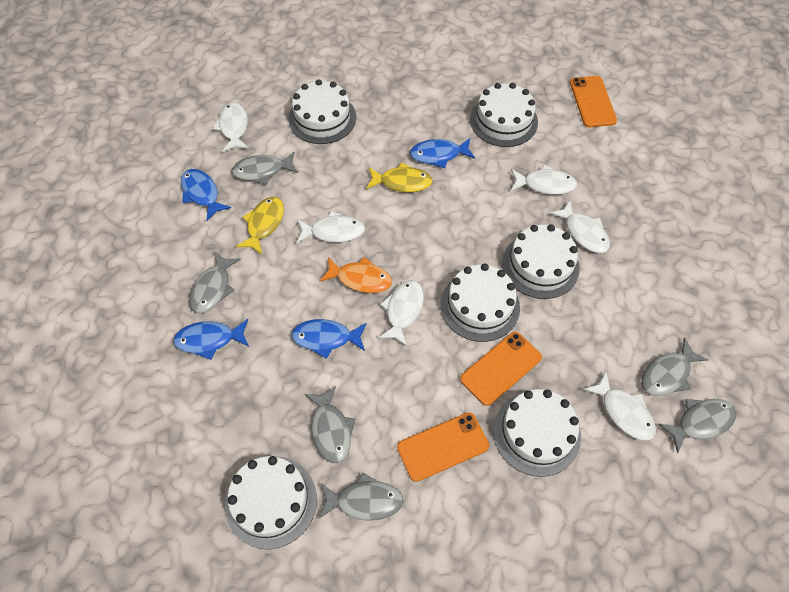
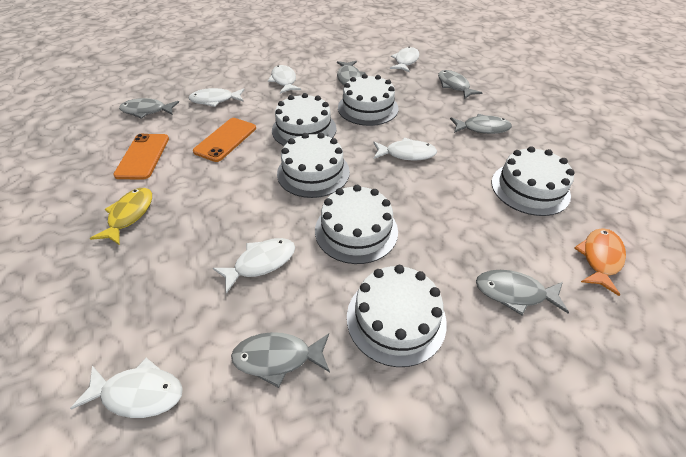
blue fish: 4 -> 0
orange phone: 3 -> 2
yellow fish: 2 -> 1

